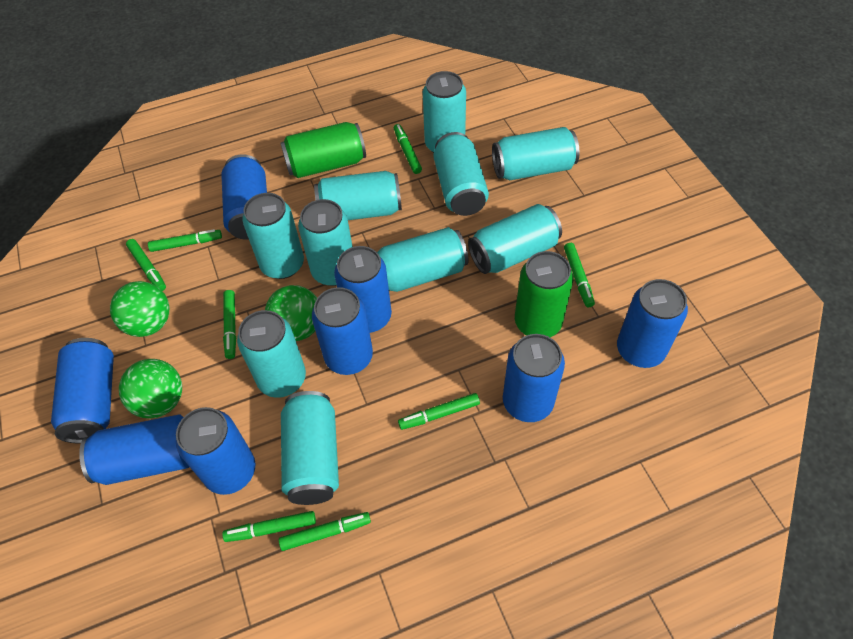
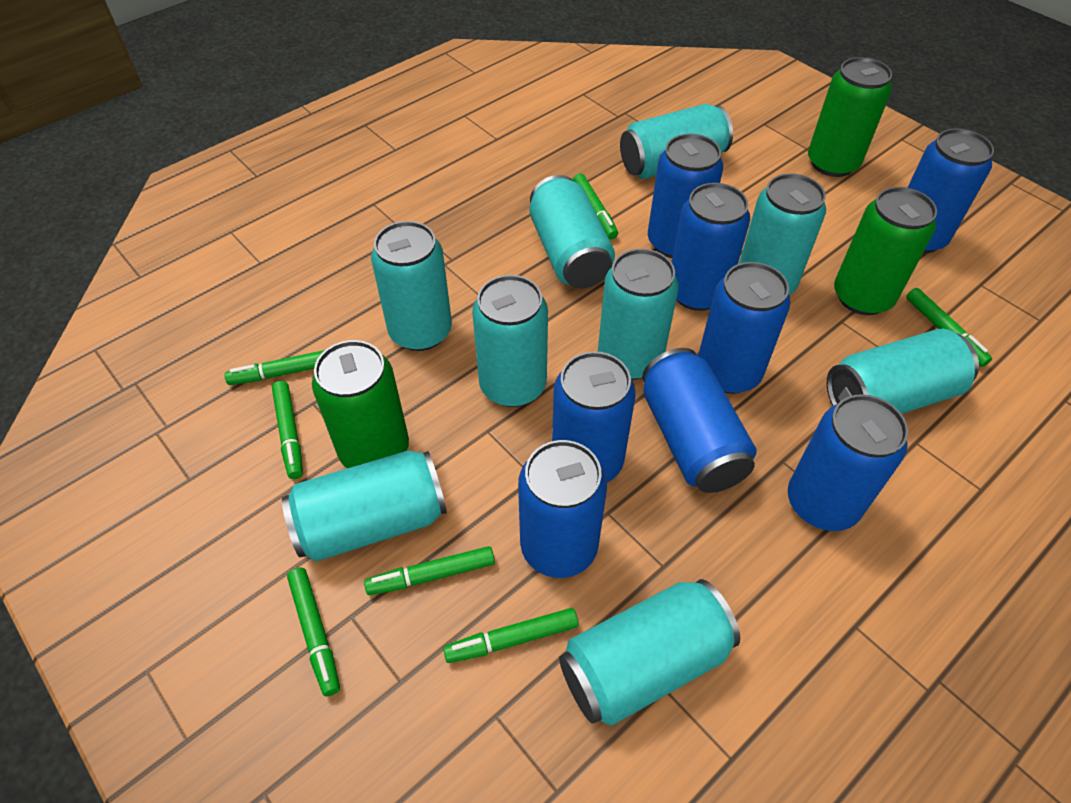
green ball: 3 -> 0
green can: 2 -> 3
green marker: 8 -> 7
turquoise can: 10 -> 9

